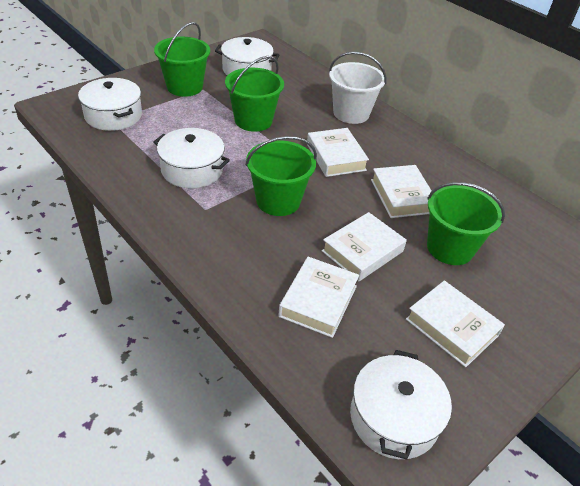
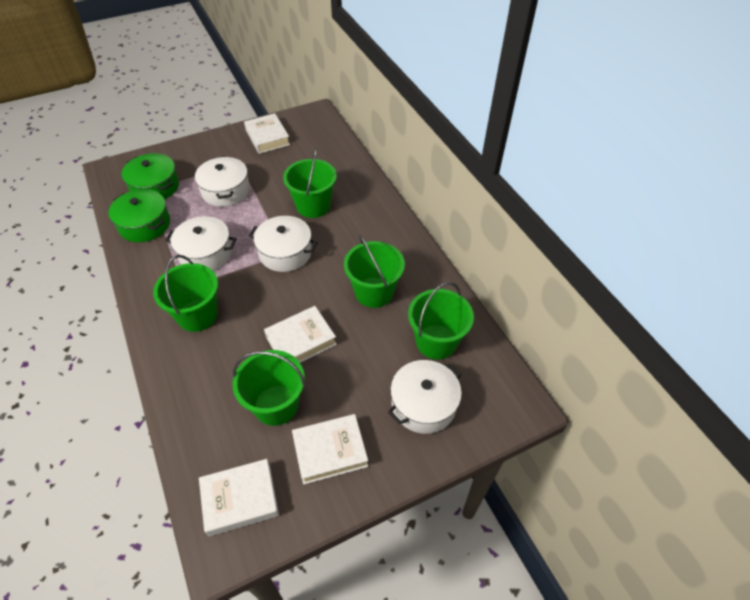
green bucket: 4 -> 5
green pot: 0 -> 2
white book: 5 -> 4
white bucket: 1 -> 0

